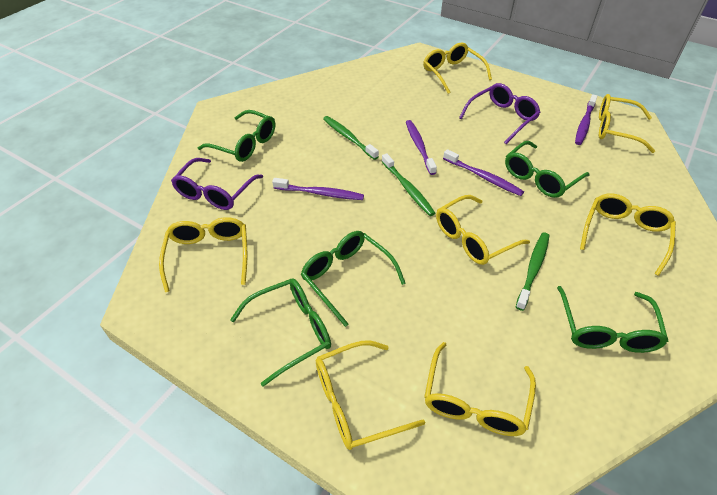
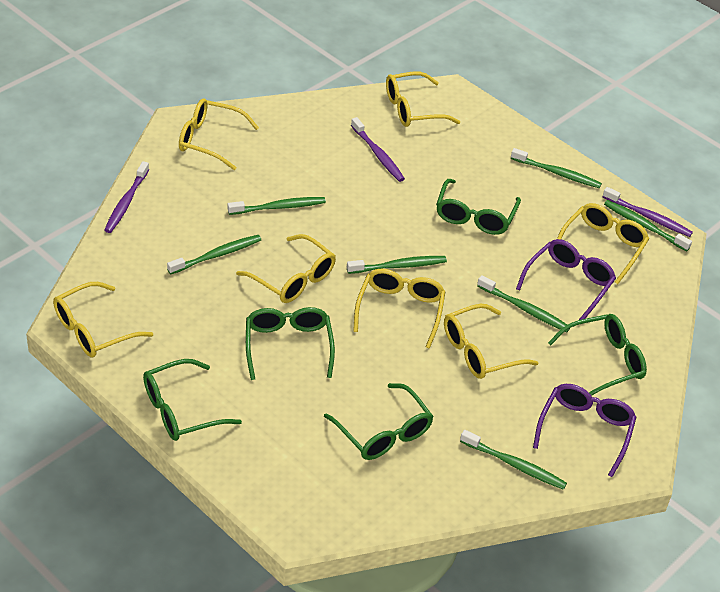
green toothbrush: 3 -> 7
purple toothbrush: 4 -> 3

